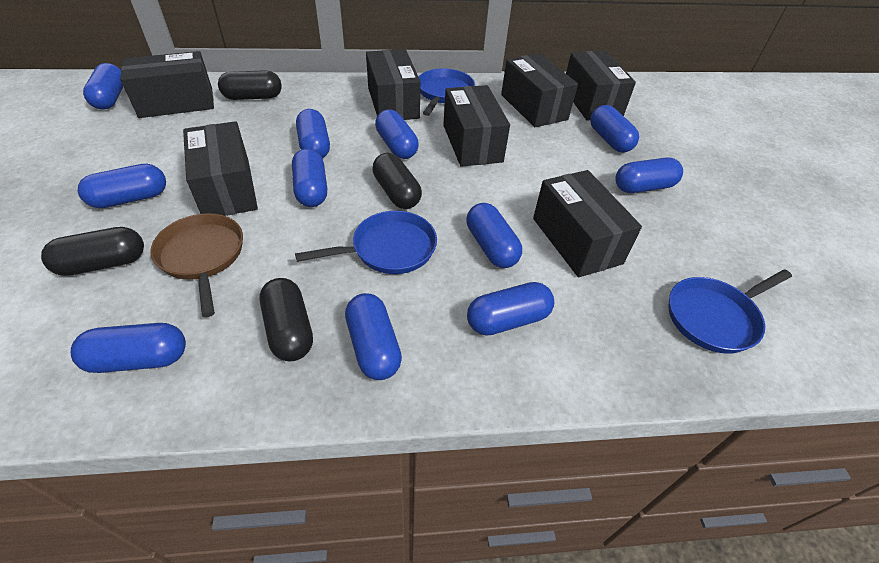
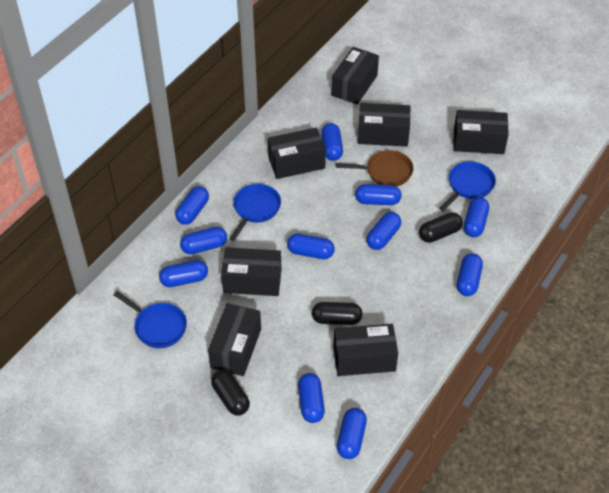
black capsule: 4 -> 3

